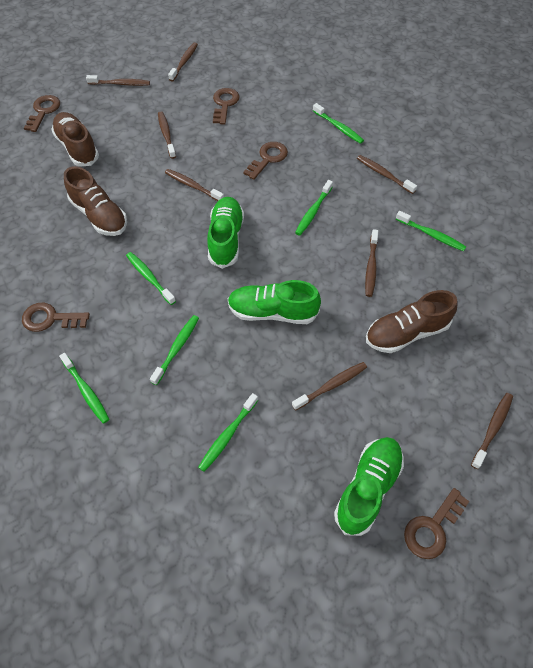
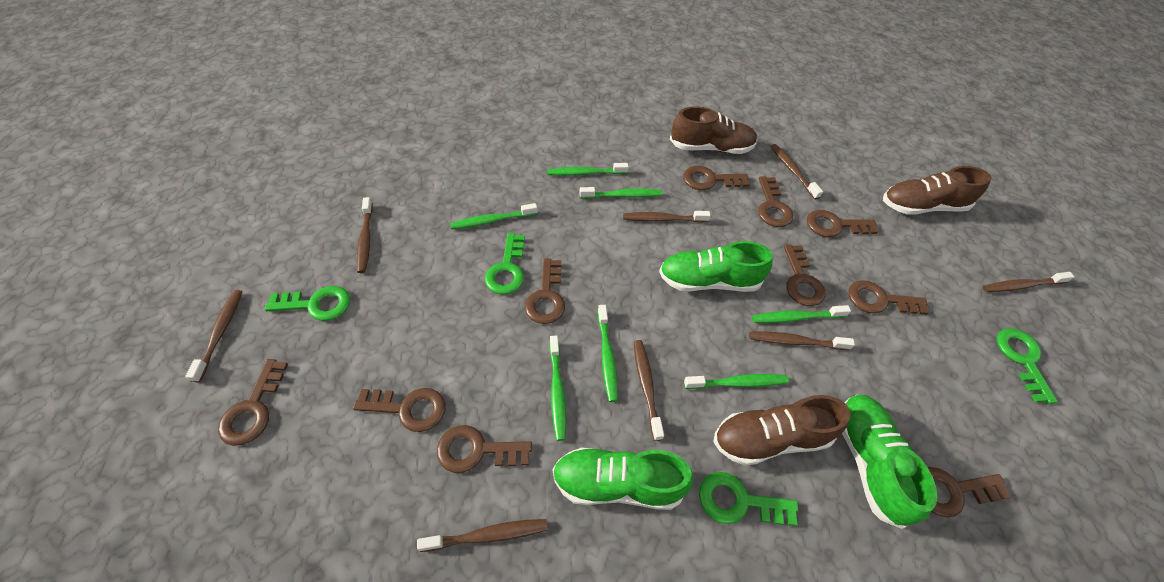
brown key: 5 -> 10
green key: 0 -> 4

